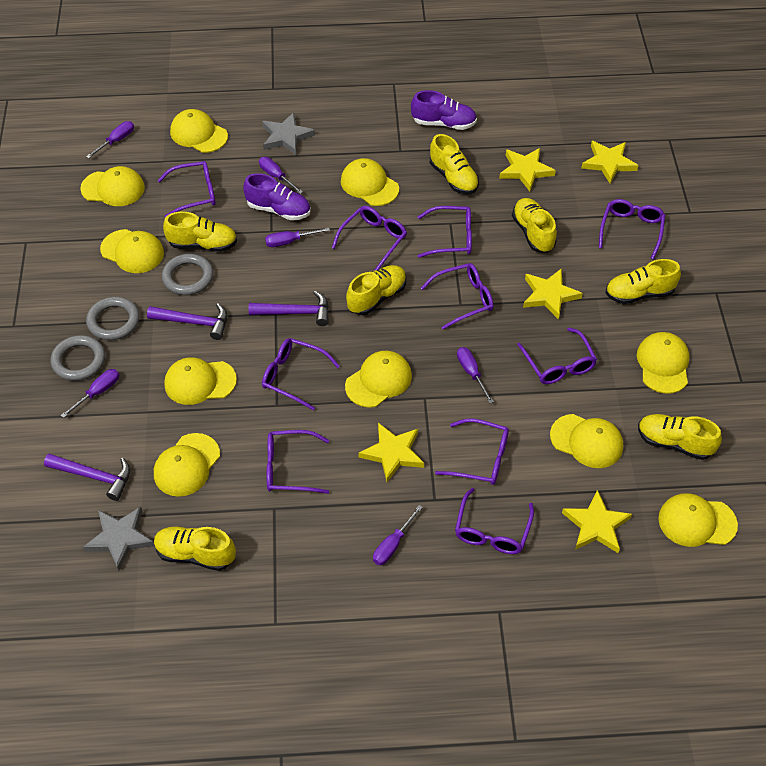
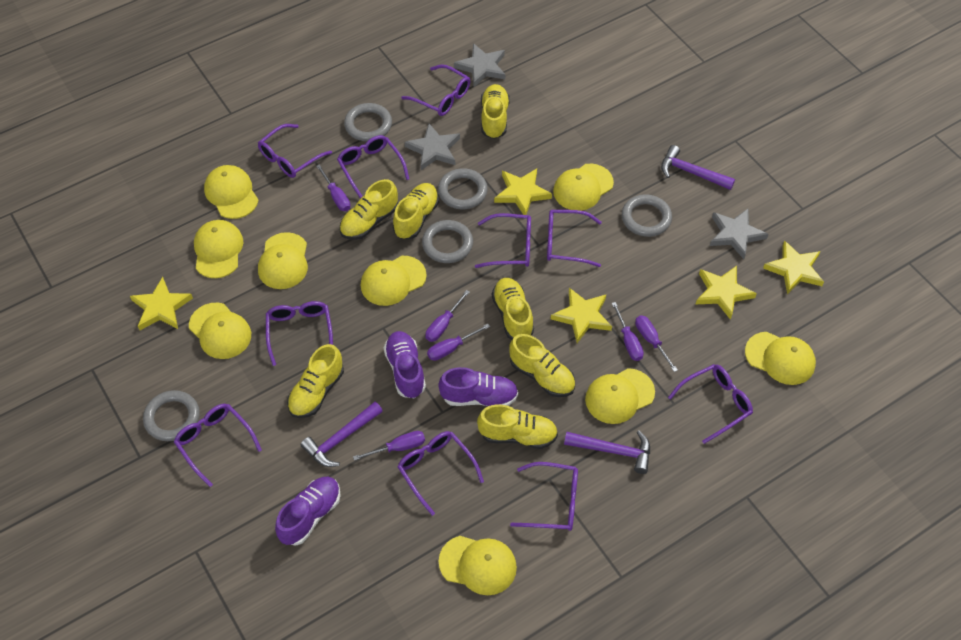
grey ring: 3 -> 5
grey star: 2 -> 3
purple shoe: 2 -> 3
yellow cap: 10 -> 9

